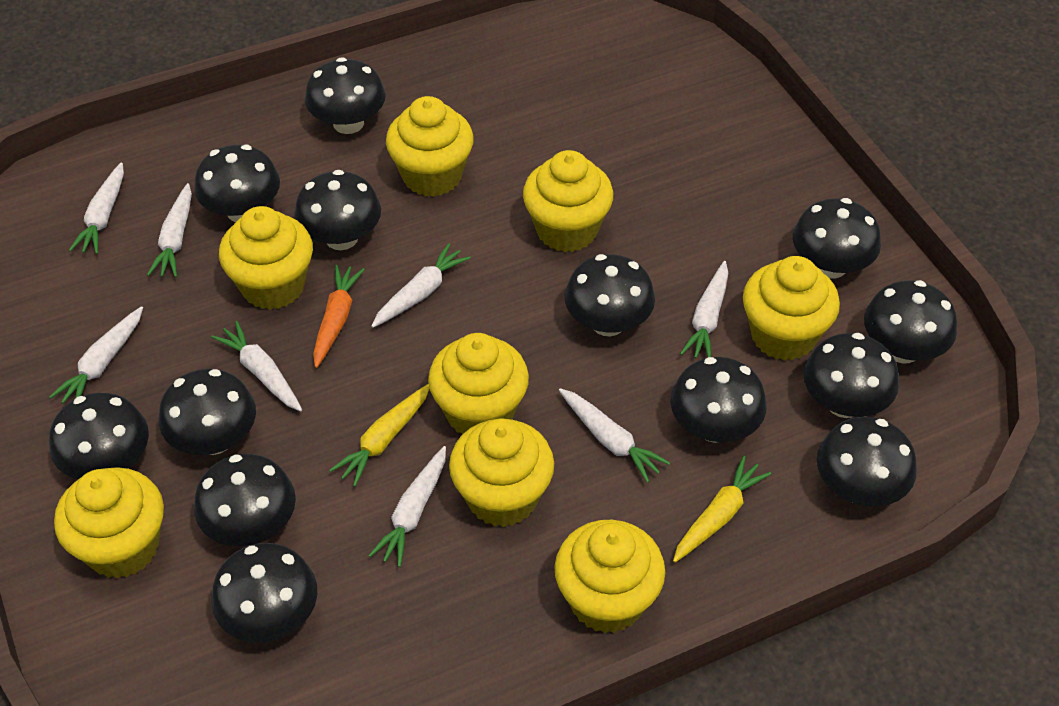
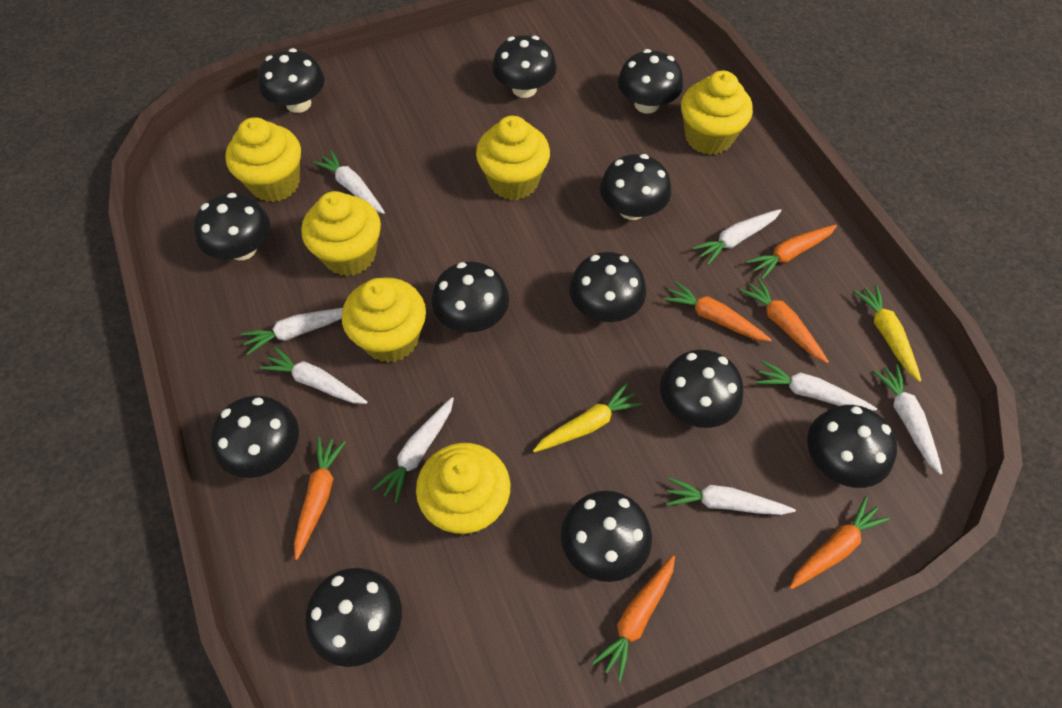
black mushroom: 13 -> 12
orange carrot: 1 -> 6
yellow cupcake: 8 -> 6

